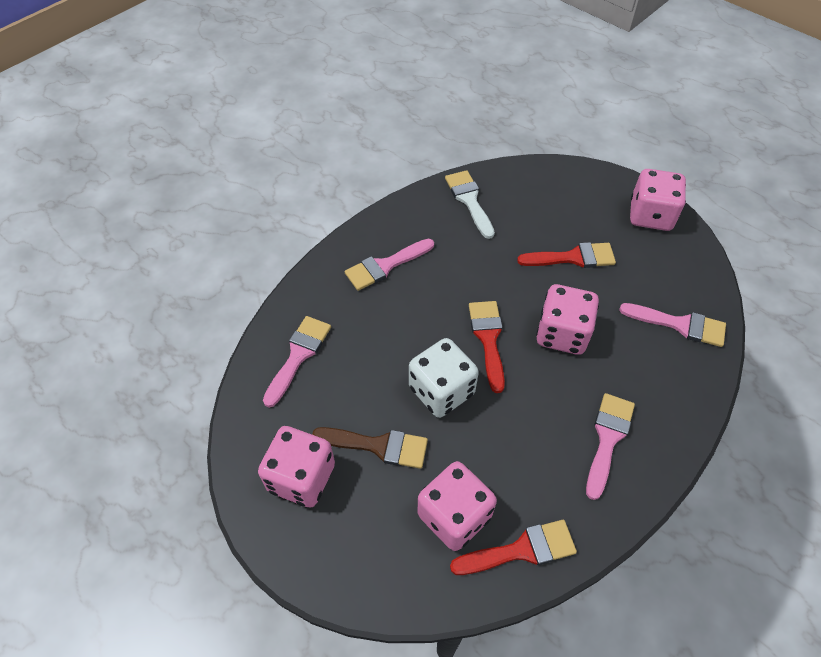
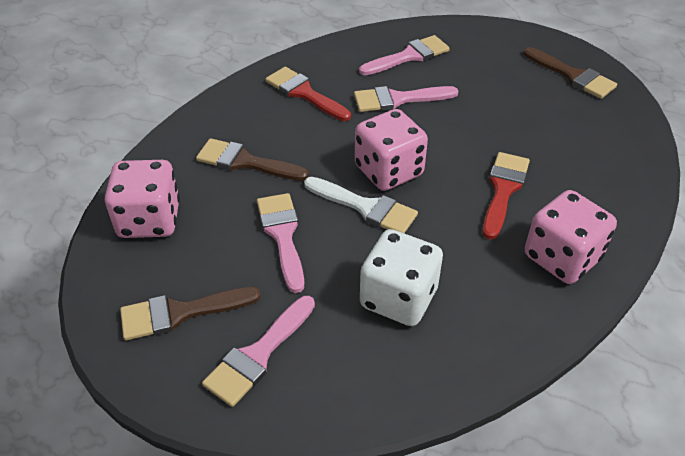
brown brush: 1 -> 3
pink dice: 4 -> 3
red brush: 3 -> 2

